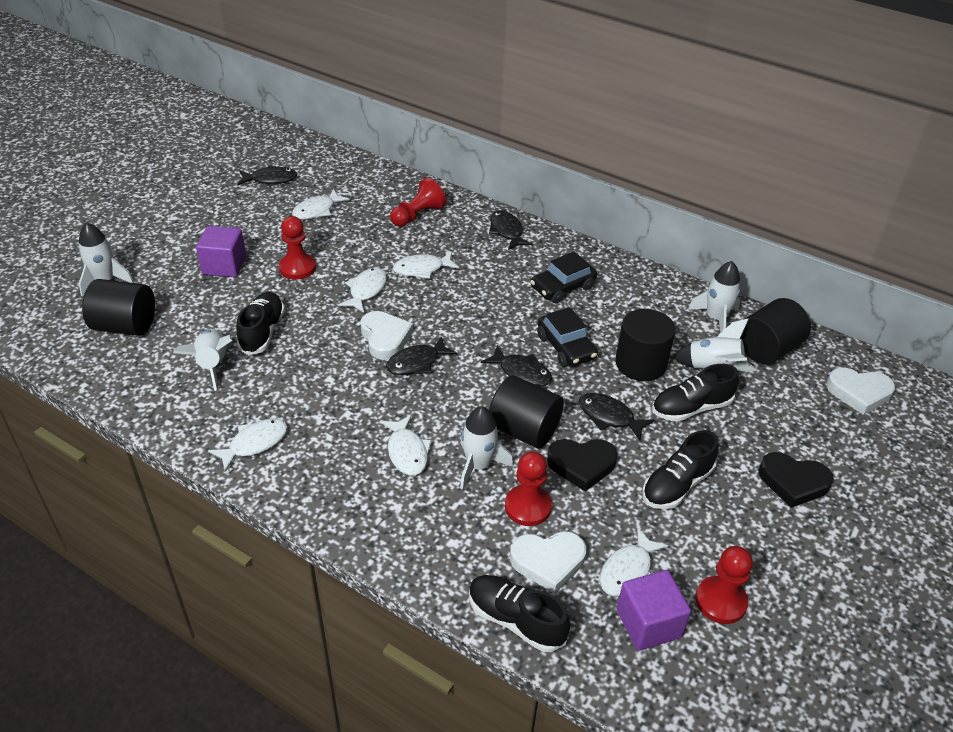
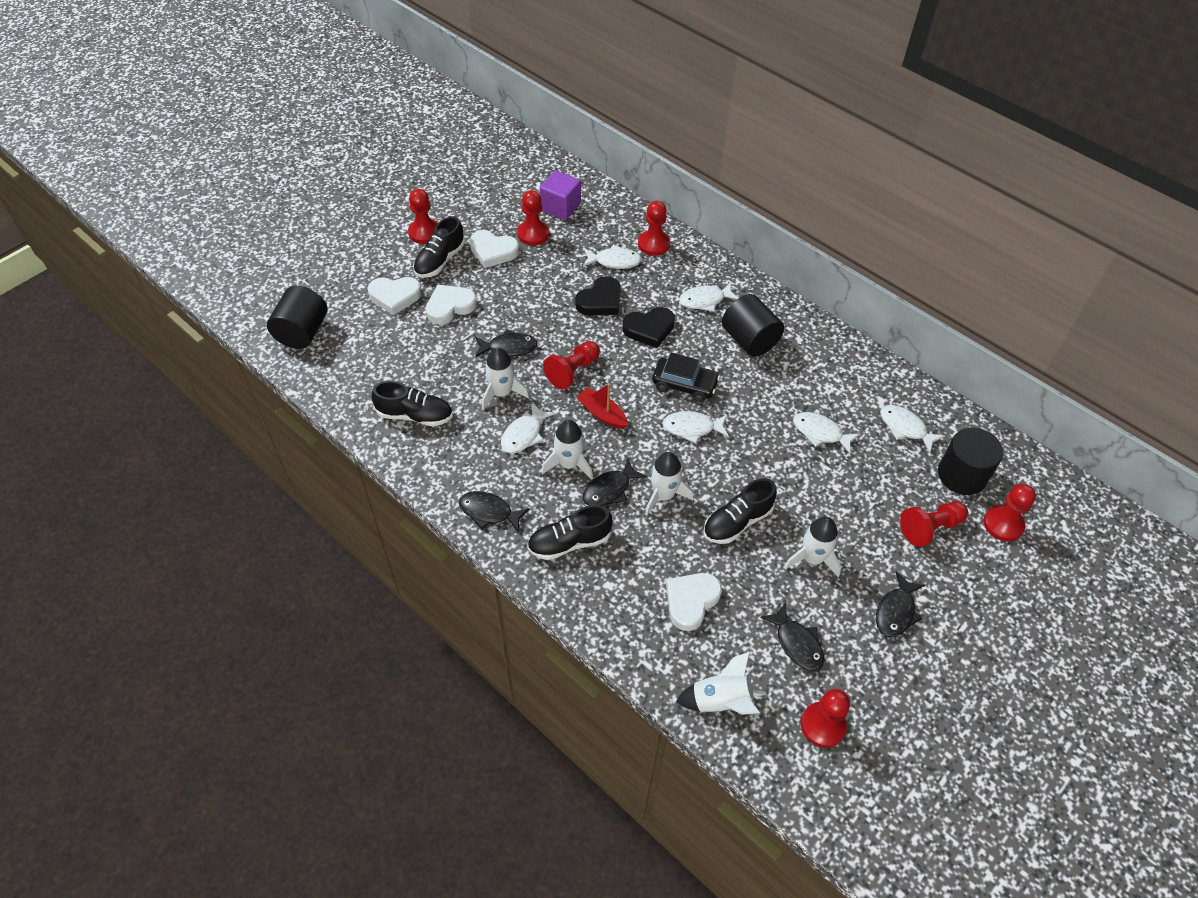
black car: 2 -> 1
black cylinder: 4 -> 3
purple cube: 2 -> 1
red boat: 0 -> 1
red pawn: 4 -> 7
white heart: 3 -> 4

